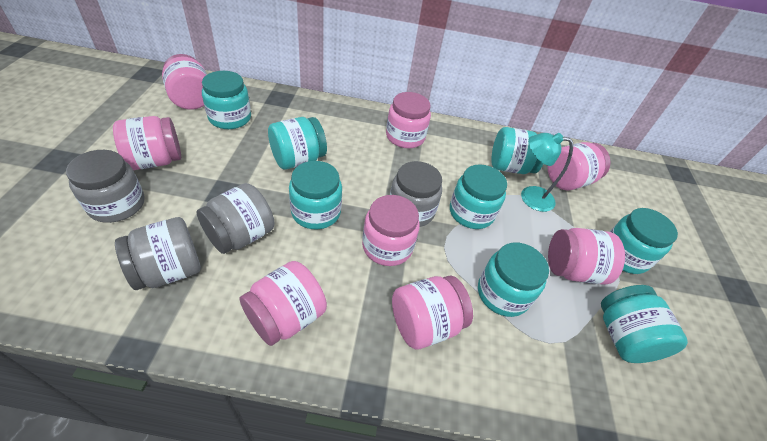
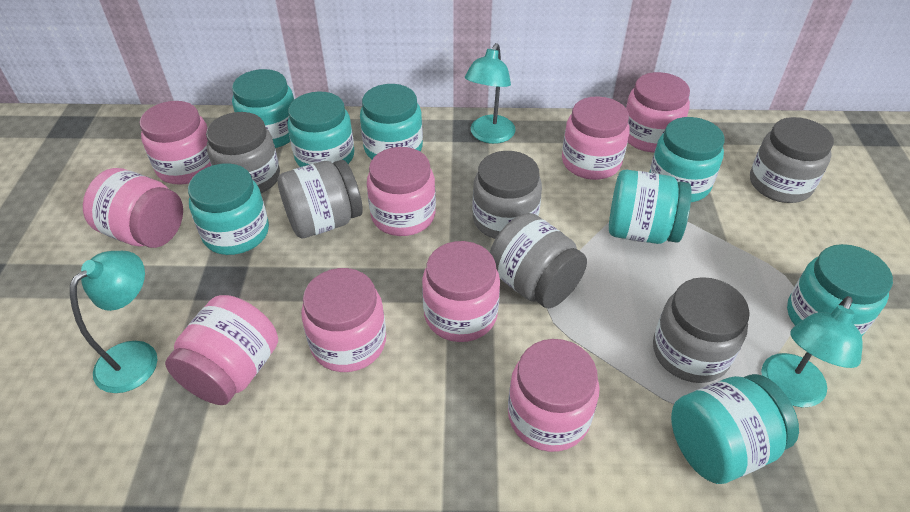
grey jar: 4 -> 6
pink jar: 8 -> 9
turquoise lamp: 1 -> 3

